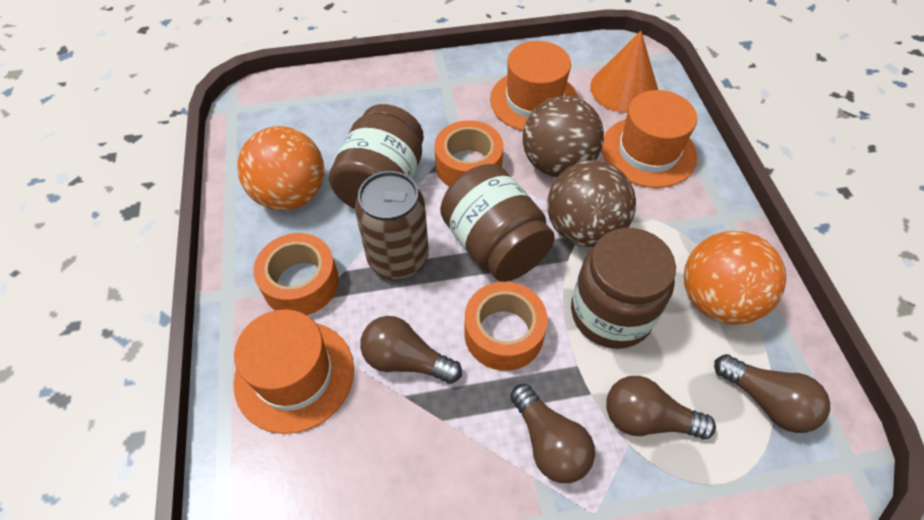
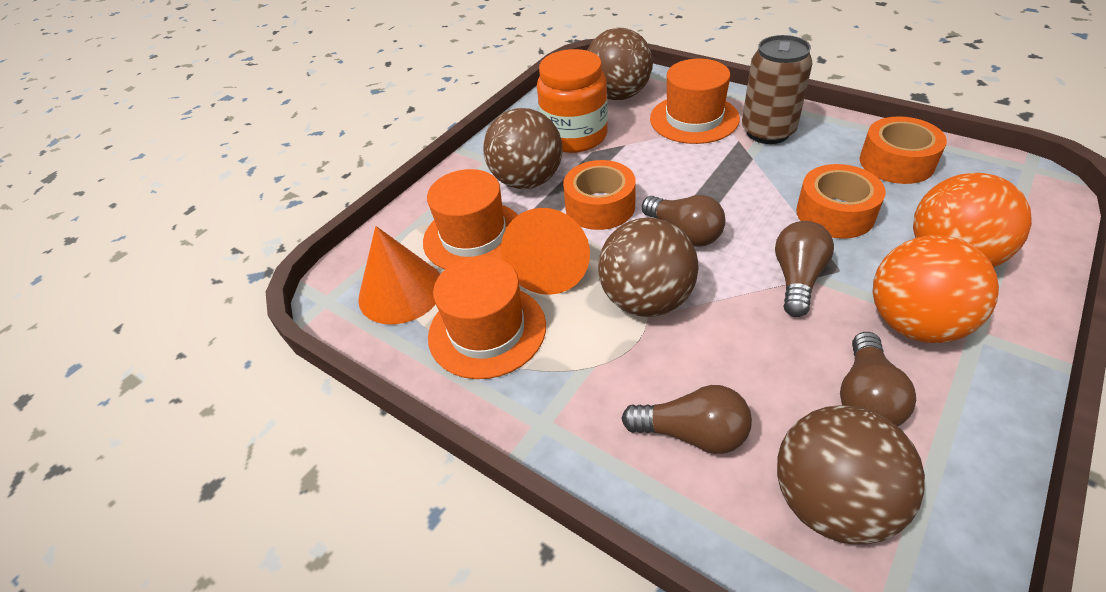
brown ball: 2 -> 4
brown jar: 3 -> 0
orange cone: 1 -> 2
orange jar: 0 -> 1

